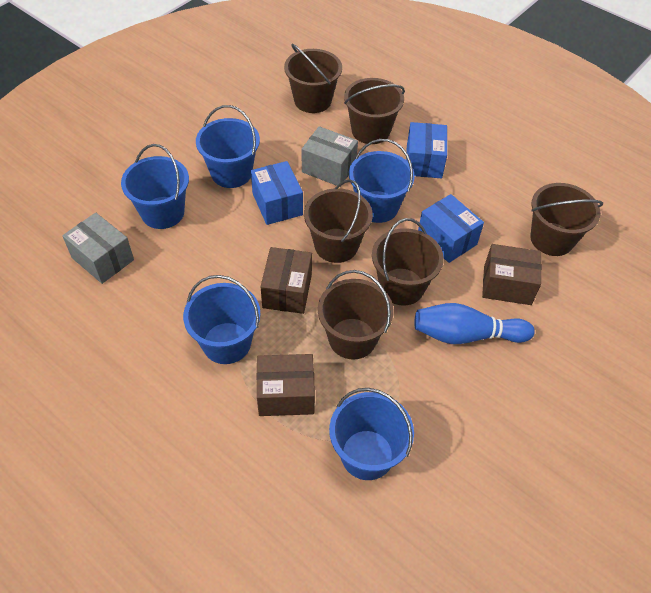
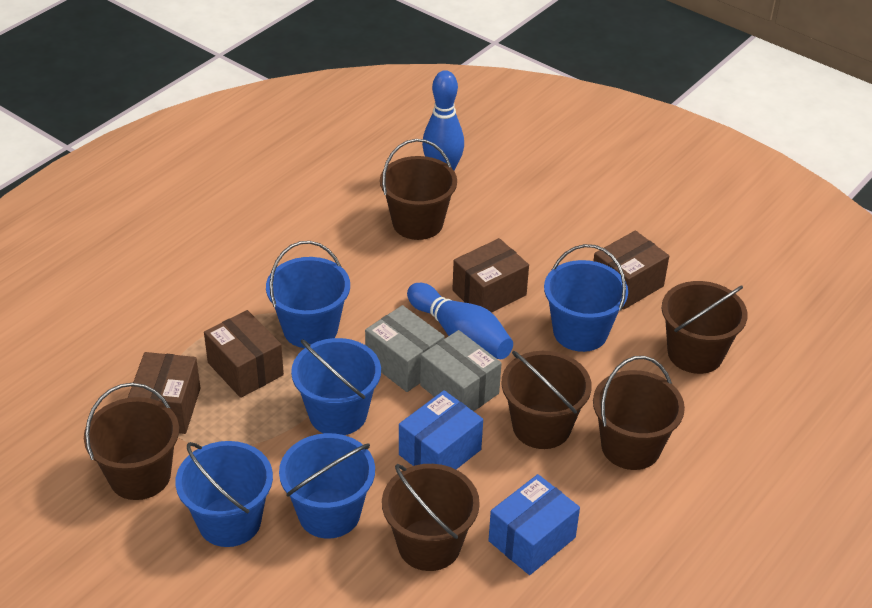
blue bowling pin: 1 -> 2
blue box: 3 -> 2
brown box: 3 -> 4

